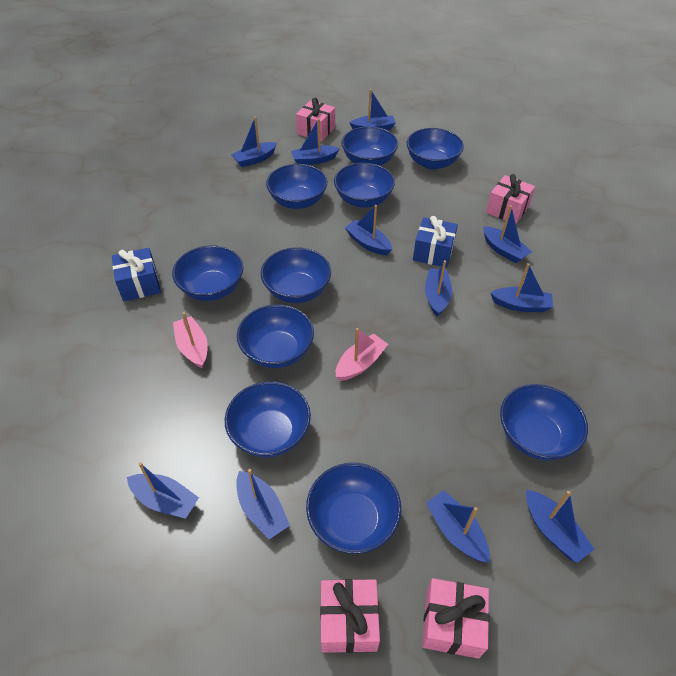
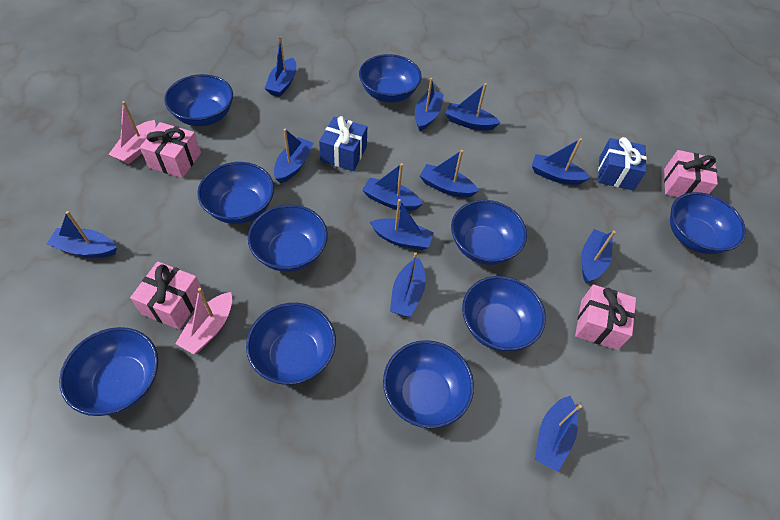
blue boat: 11 -> 12

